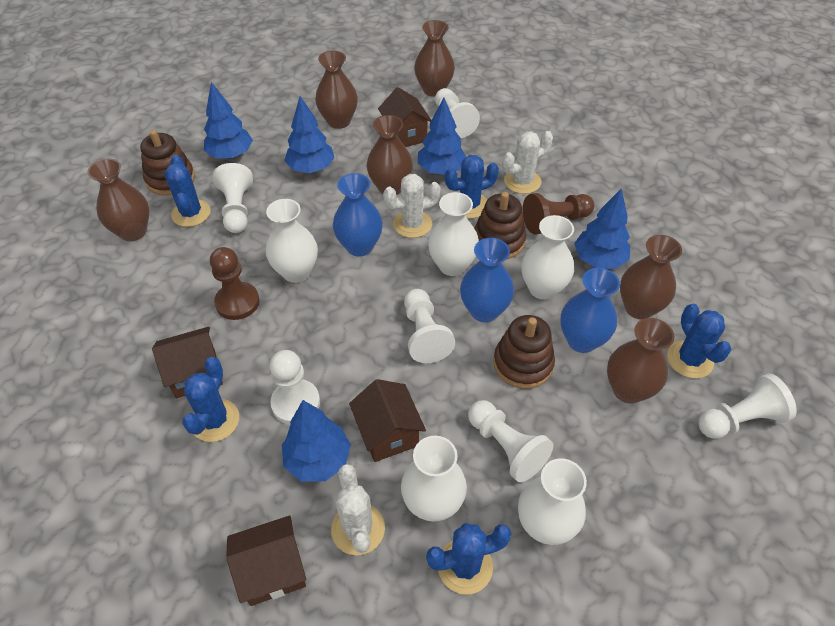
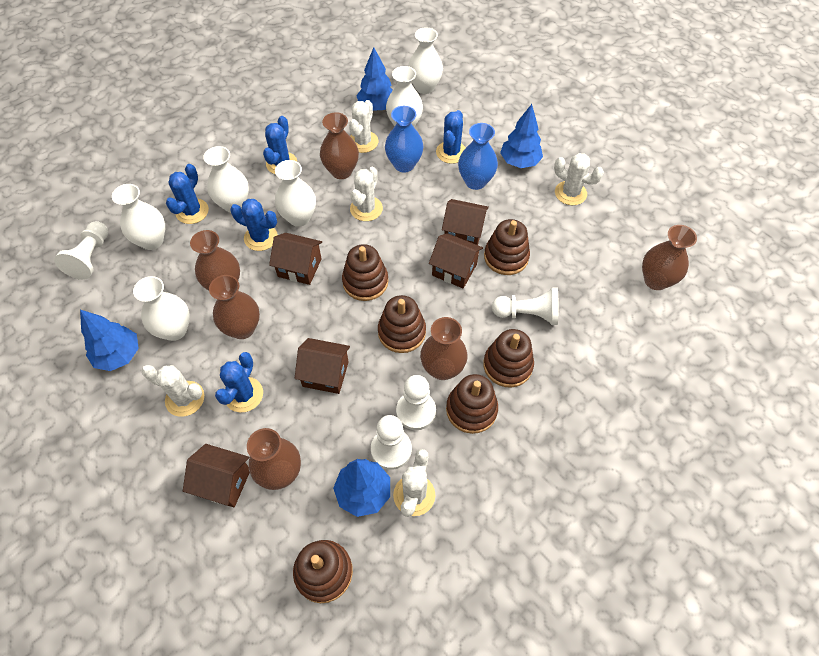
blue tree: 5 -> 4
blue vase: 3 -> 2
brown house: 4 -> 5
brown pawn: 2 -> 0
brown stacking toy: 3 -> 6
white cactus: 3 -> 5
white pawn: 6 -> 4
white vase: 5 -> 6

